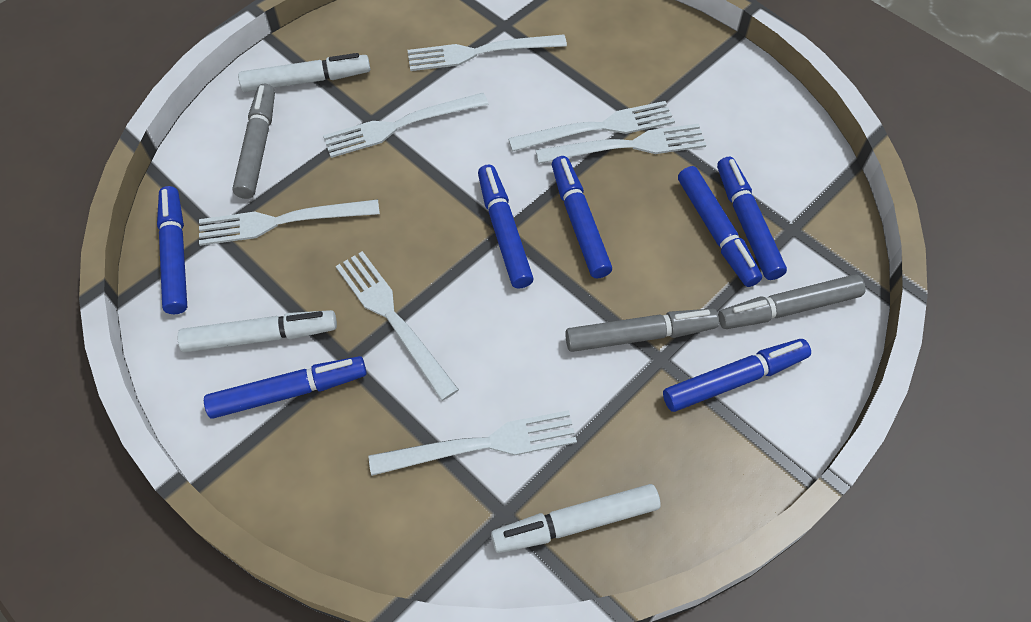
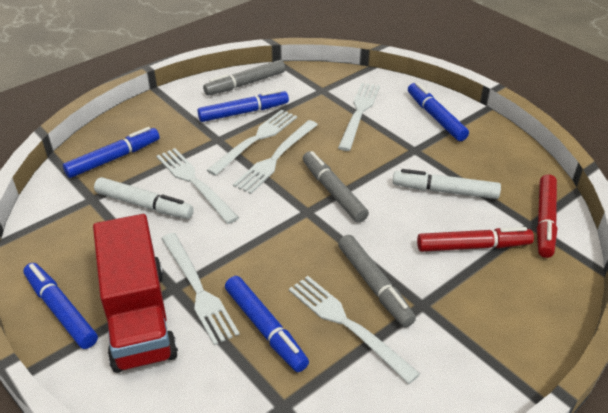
blue marker: 7 -> 5
red marker: 0 -> 2
red truck: 0 -> 1
white fork: 7 -> 6
white marker: 3 -> 2

